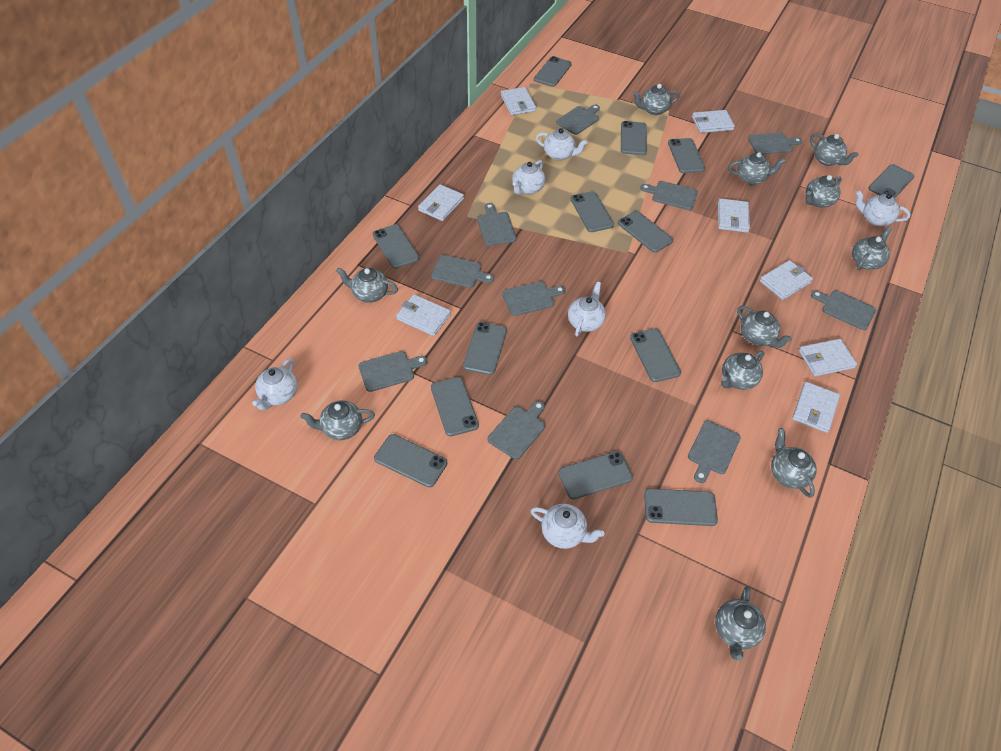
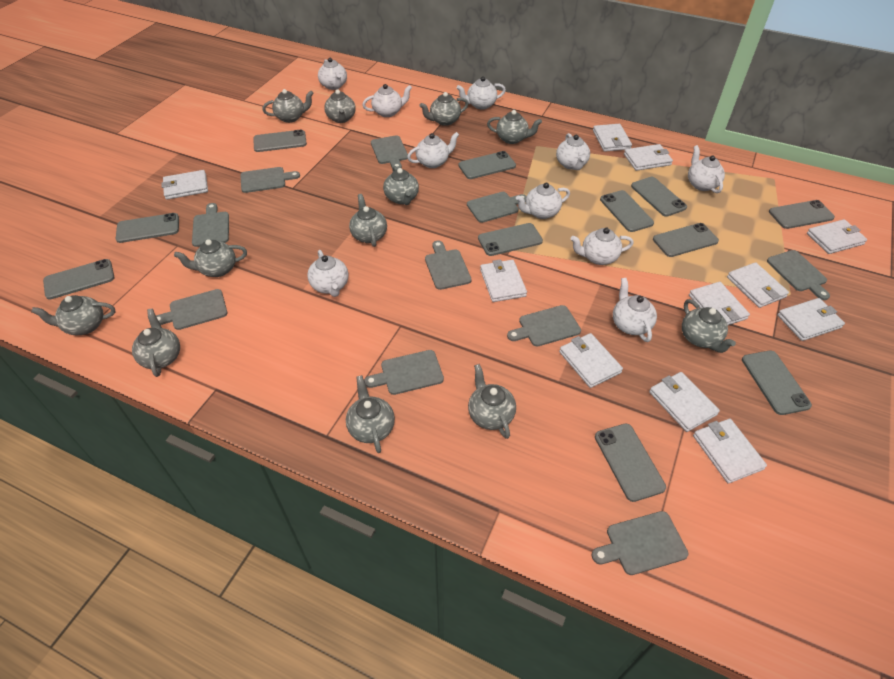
grey phone: 13 -> 11
grey teapot: 11 -> 12
white teapot: 6 -> 10
white wallet: 8 -> 11

